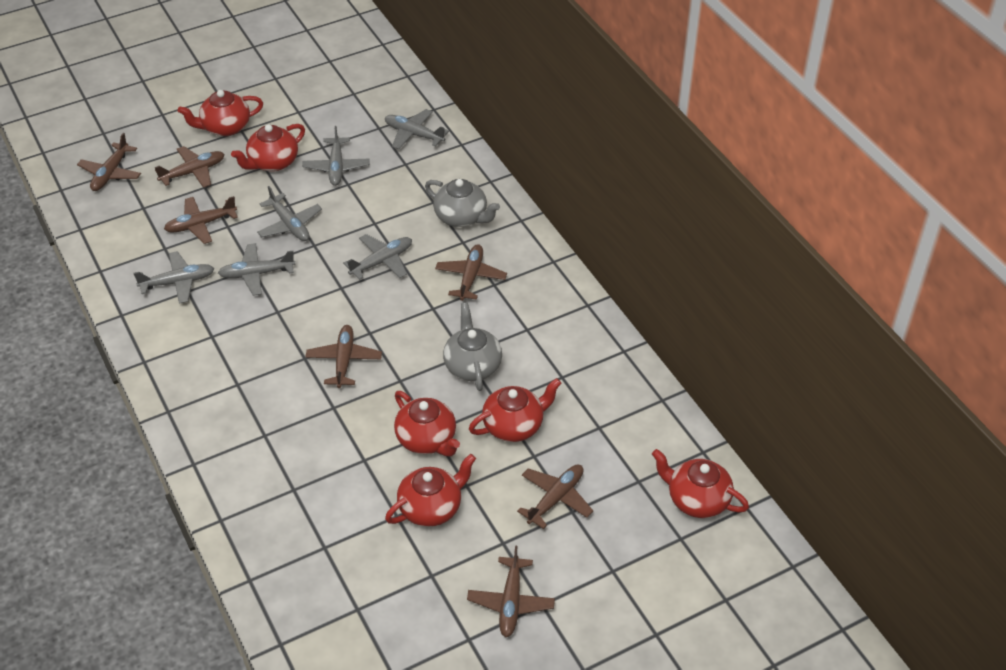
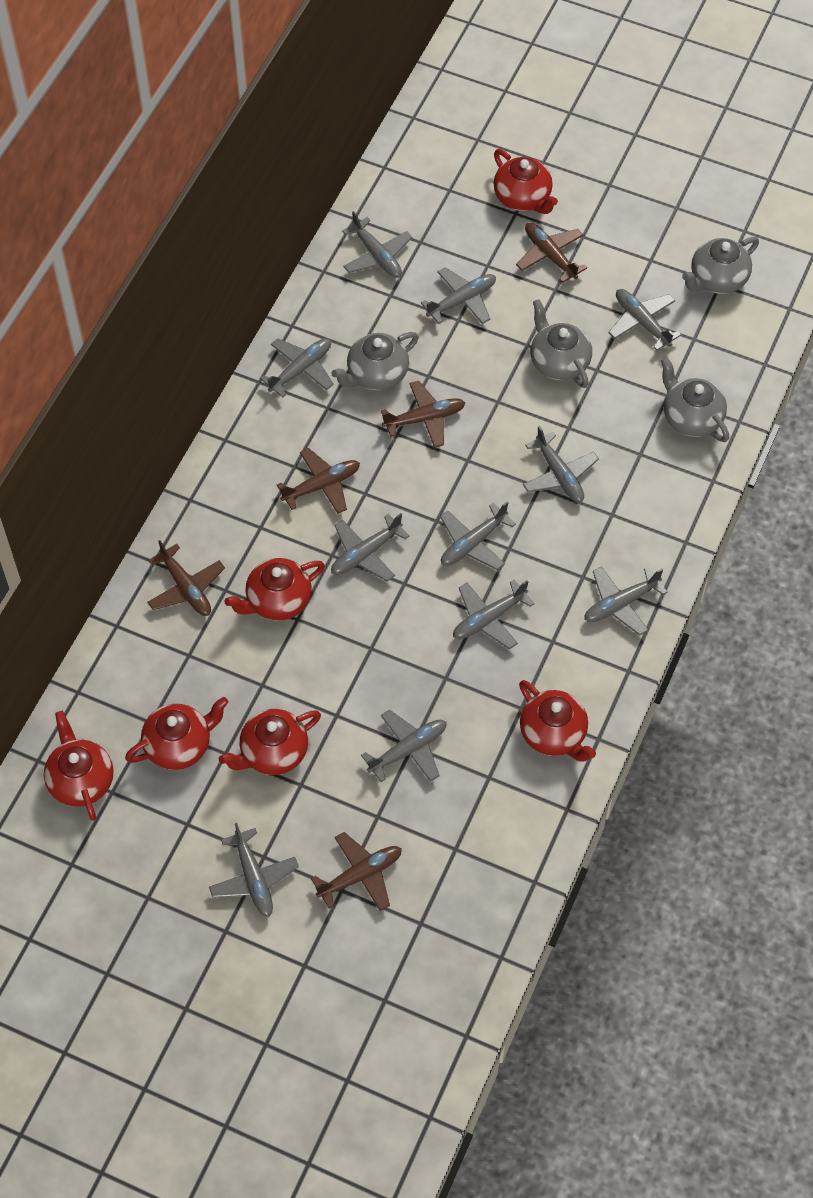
brown plane: 7 -> 5
grey plane: 6 -> 11
grey teapot: 2 -> 4

